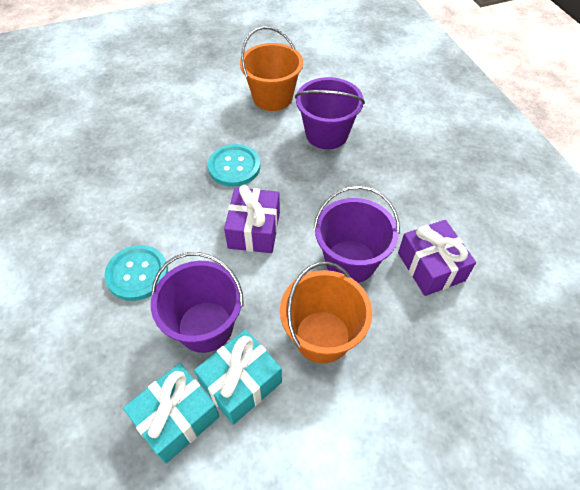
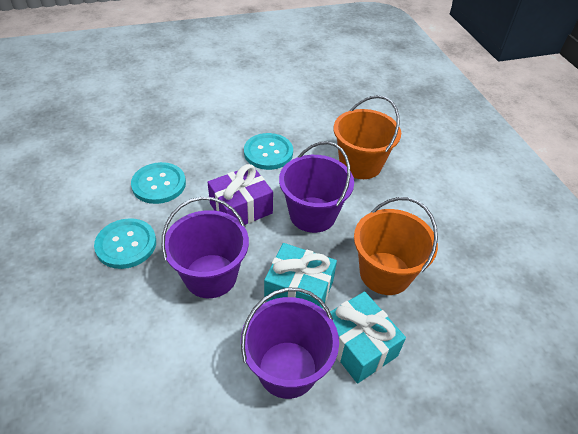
purple gift: 2 -> 1
turquoise button: 2 -> 3

